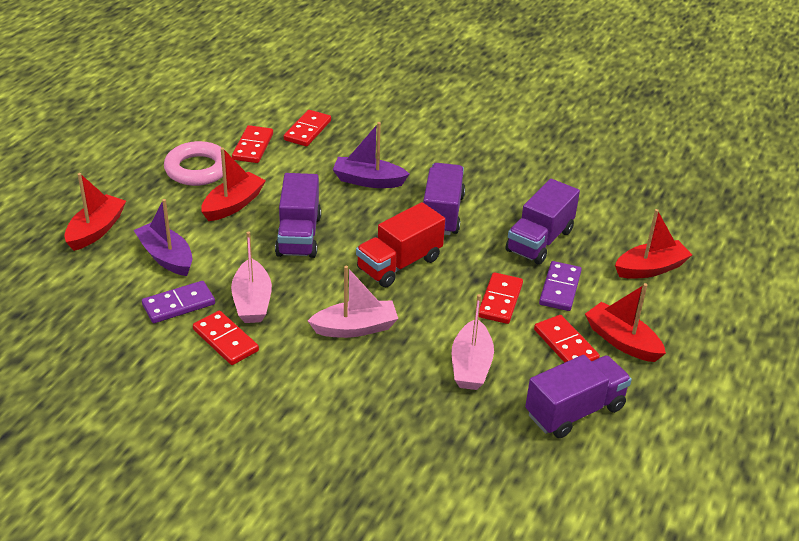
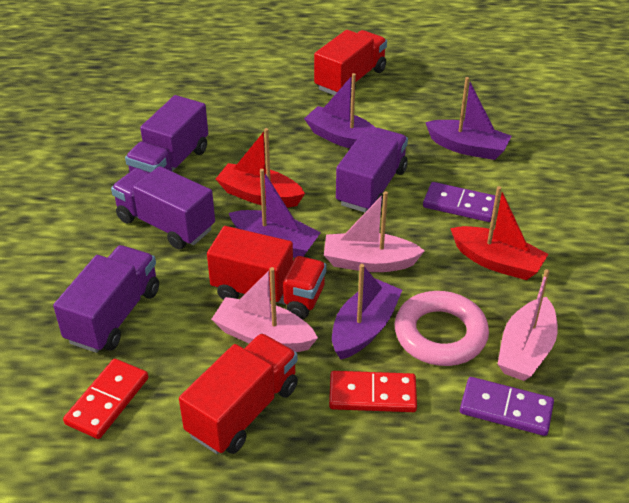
purple boat: 2 -> 4
red boat: 4 -> 2
red domino: 5 -> 2
red truck: 1 -> 3

